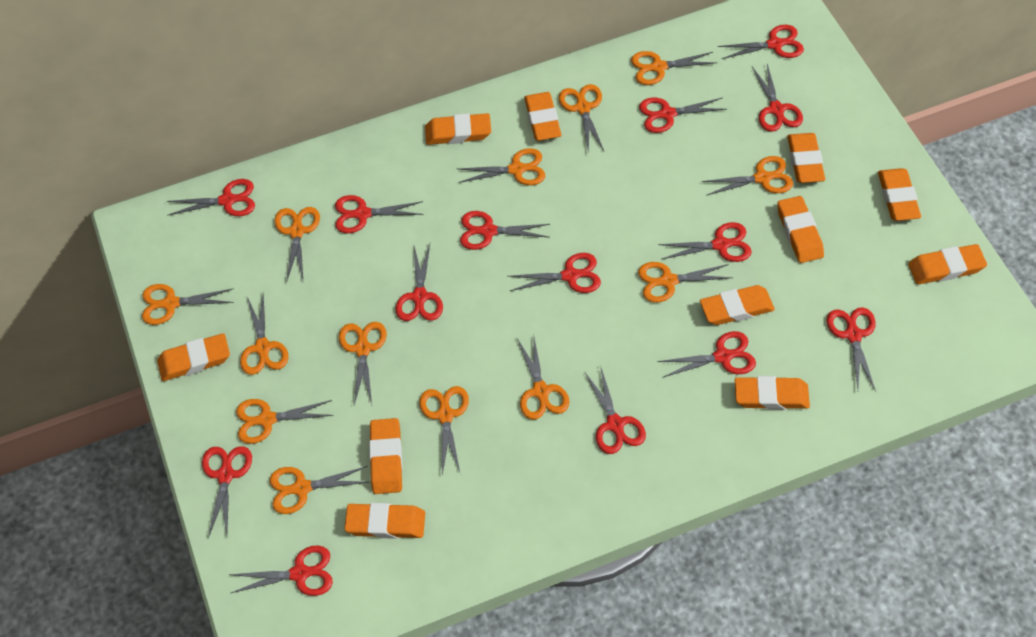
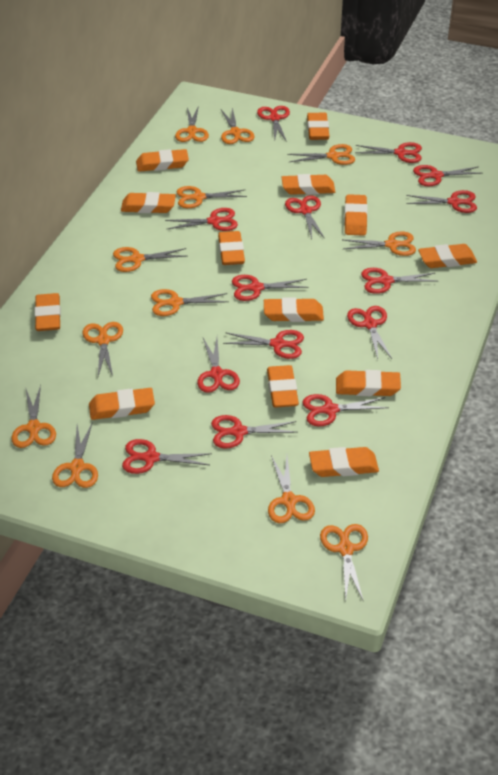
orange eraser: 11 -> 13
orange scissors: 13 -> 12

